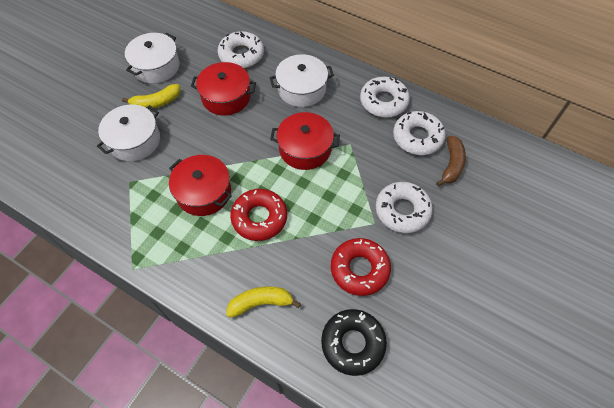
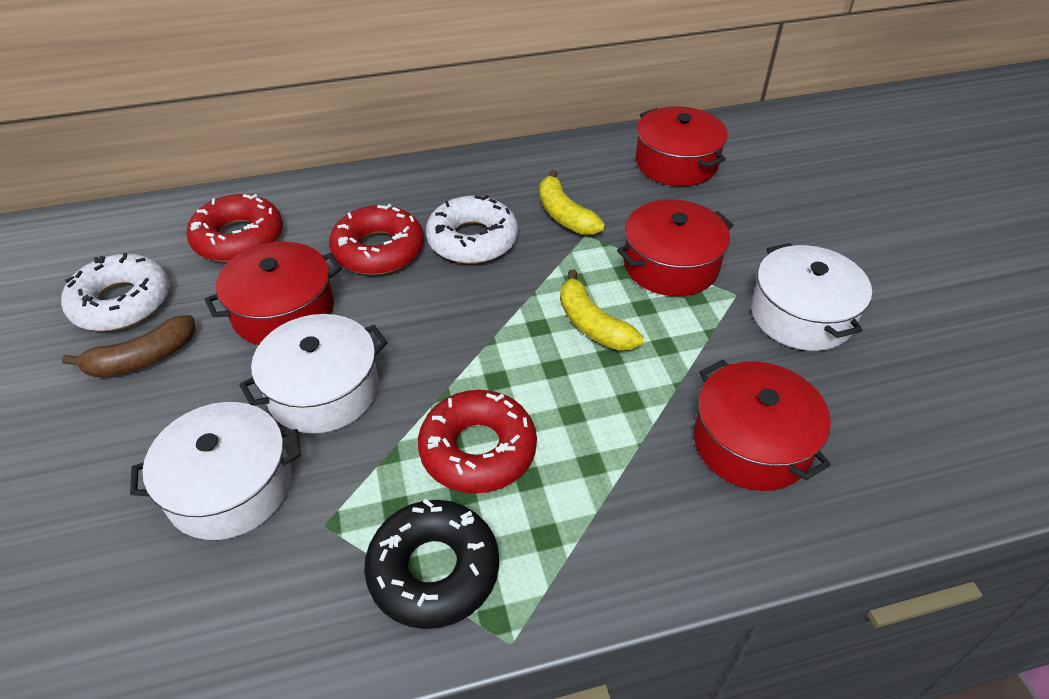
red donut: 2 -> 3
red pot: 3 -> 4
white donut: 4 -> 2

